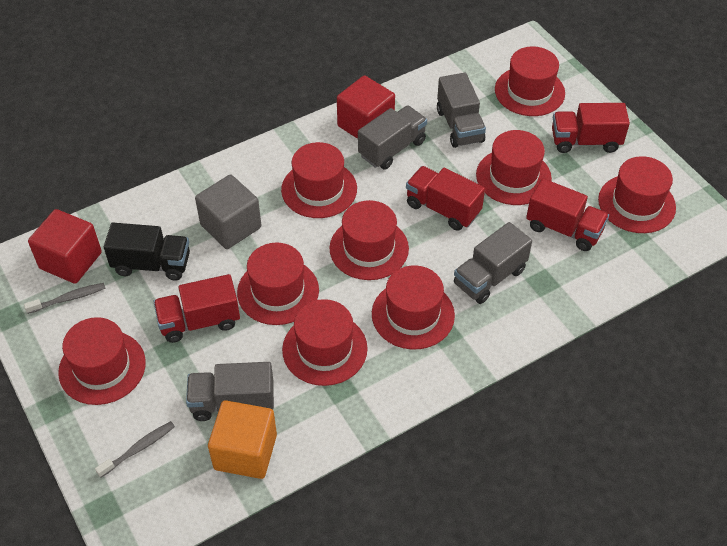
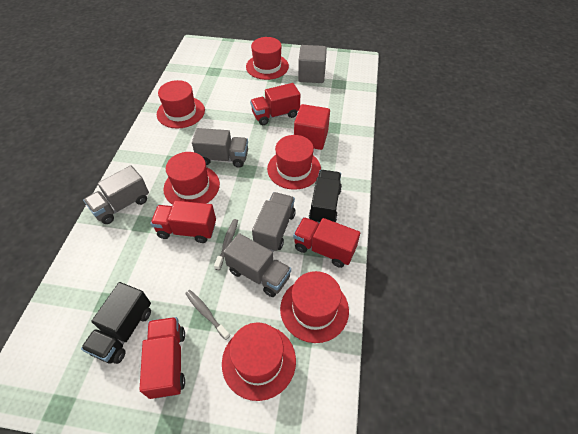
black truck: 1 -> 2
orange cube: 1 -> 0
red cube: 2 -> 1
red hat: 9 -> 6

